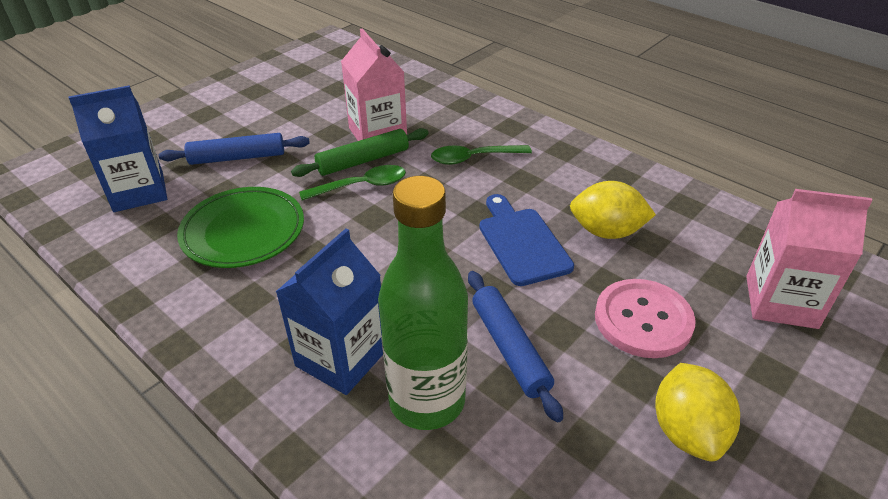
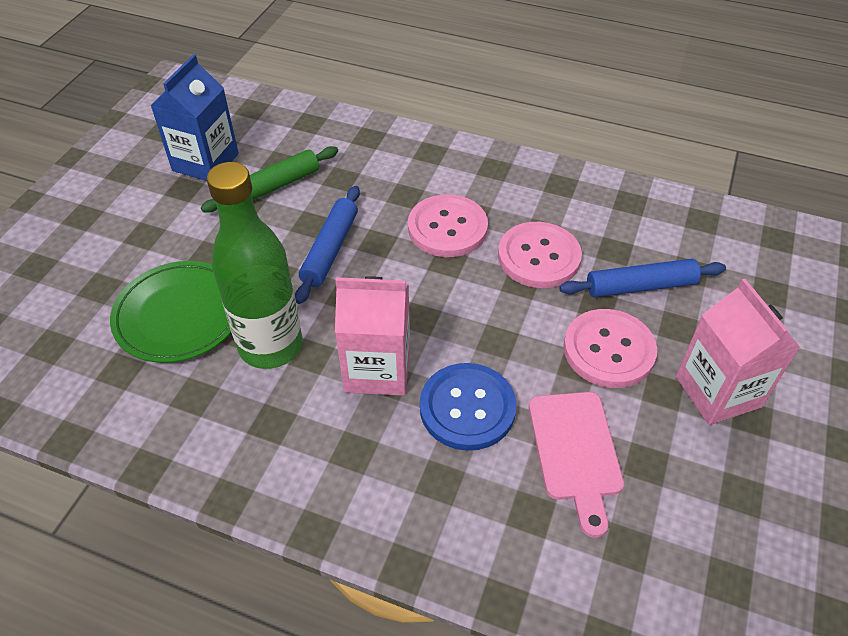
blue button: 0 -> 1
blue carton: 2 -> 1
blue cutting board: 1 -> 0
green spoon: 2 -> 0
pink button: 1 -> 3
pink cutting board: 0 -> 1
yellow lemon: 2 -> 0

